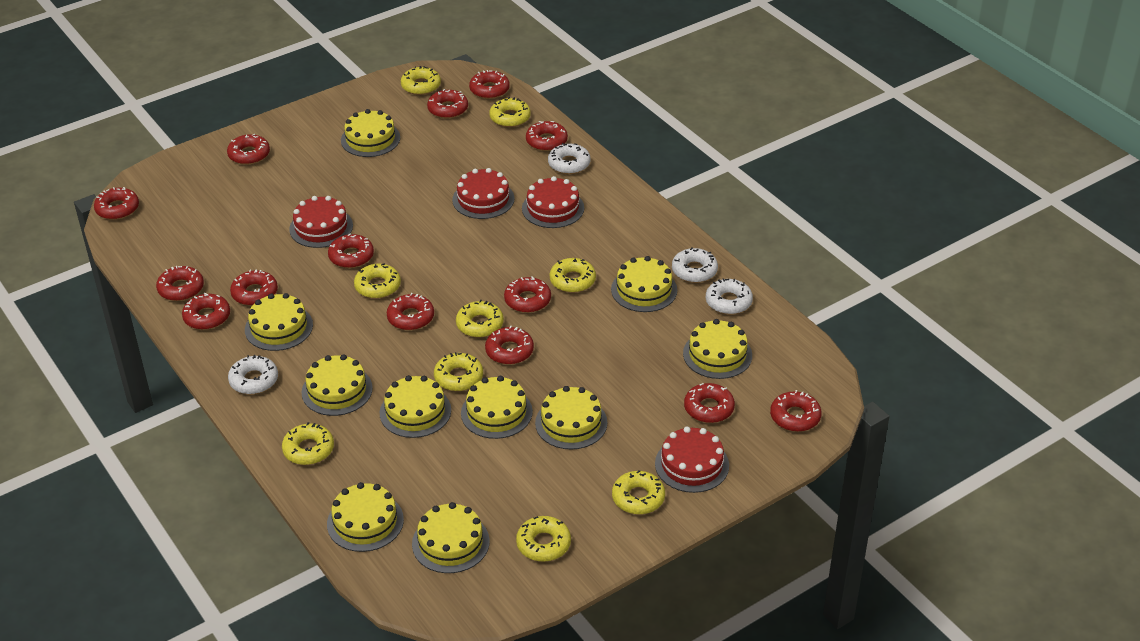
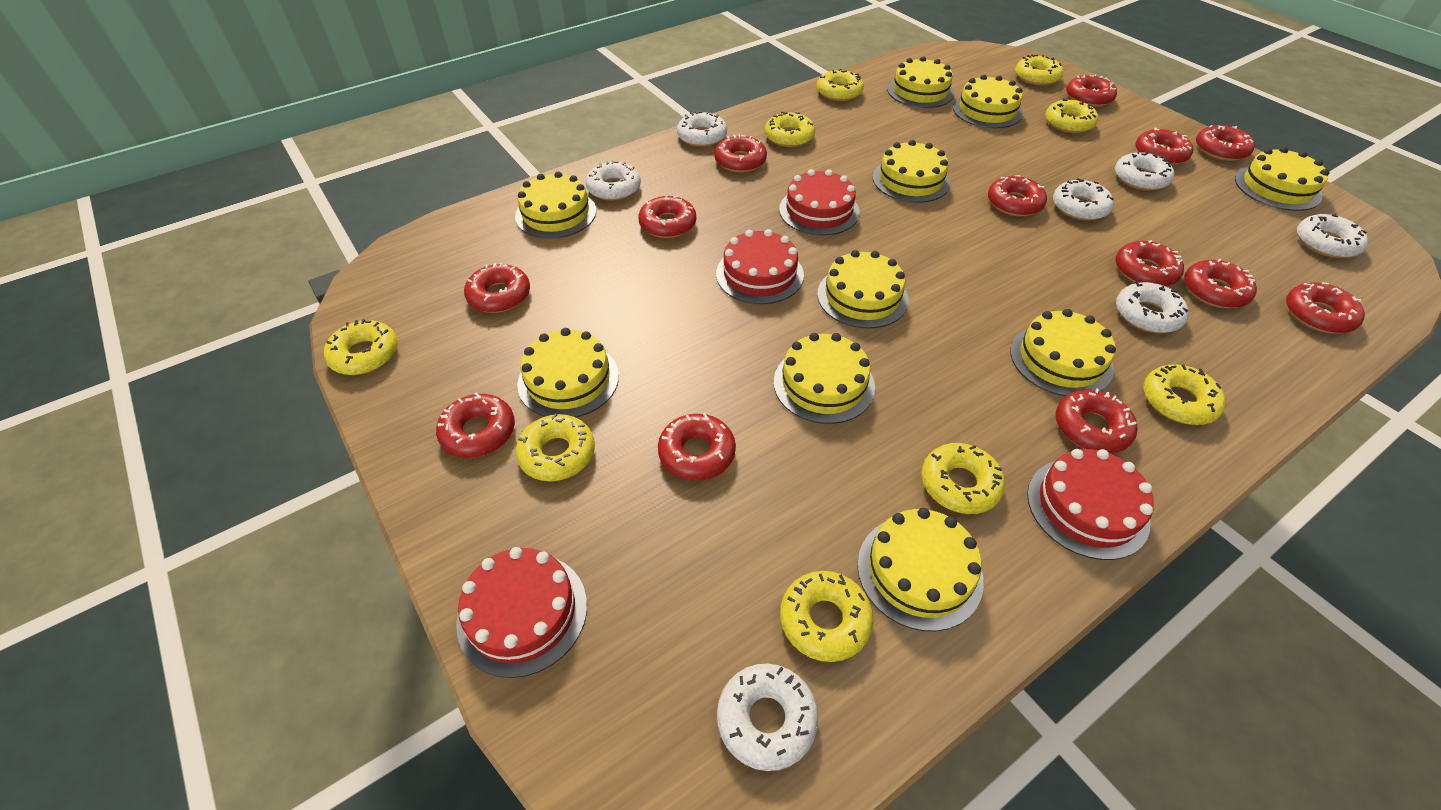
red donut: 14 -> 13
white donut: 4 -> 7

